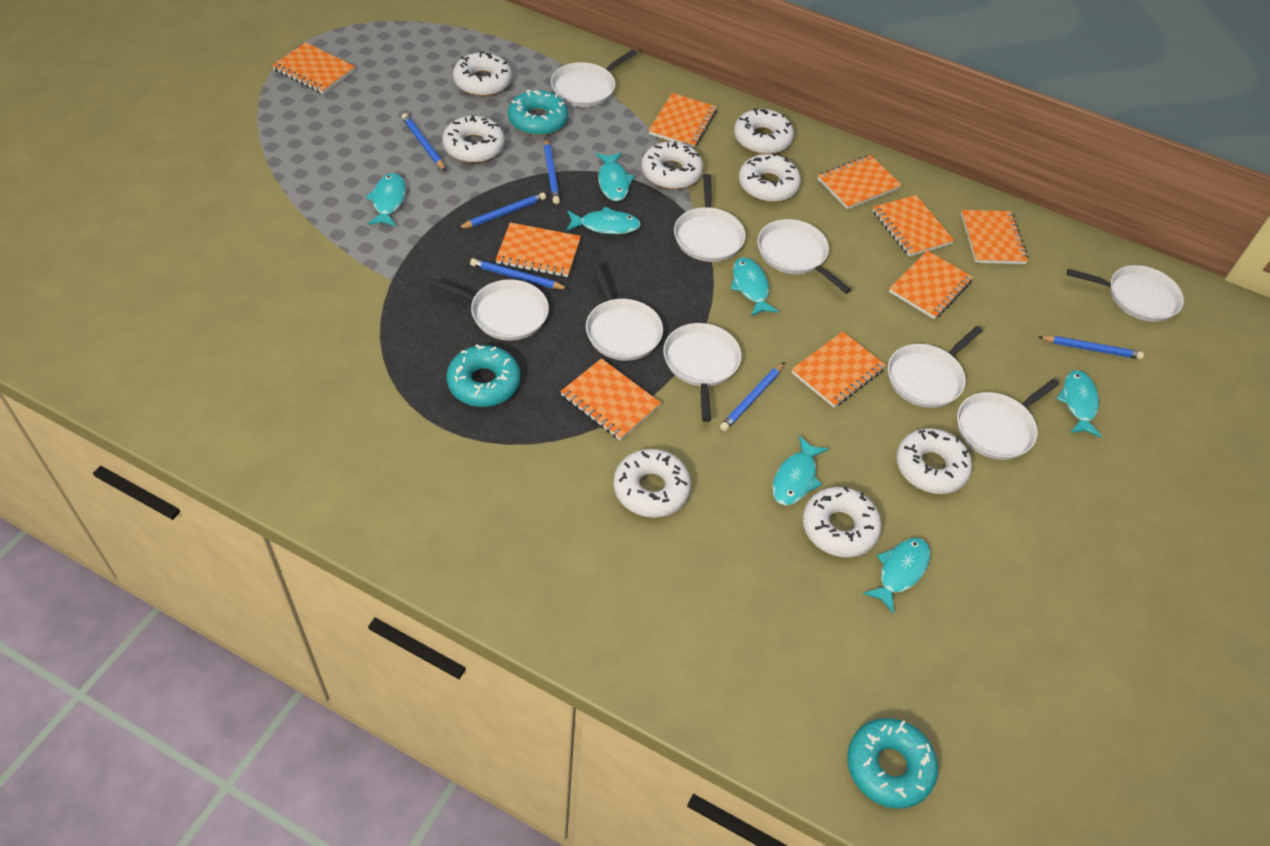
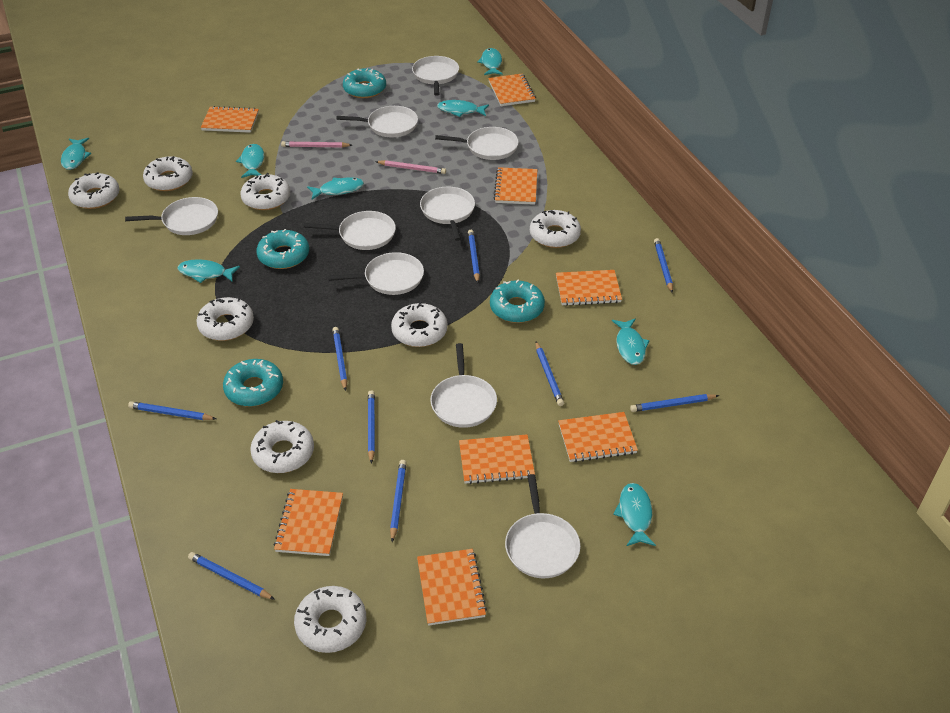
blue pencil: 6 -> 9
orange notebook: 9 -> 8
pink pencil: 0 -> 2
turquoise donut: 3 -> 4
turquoise fish: 7 -> 8

